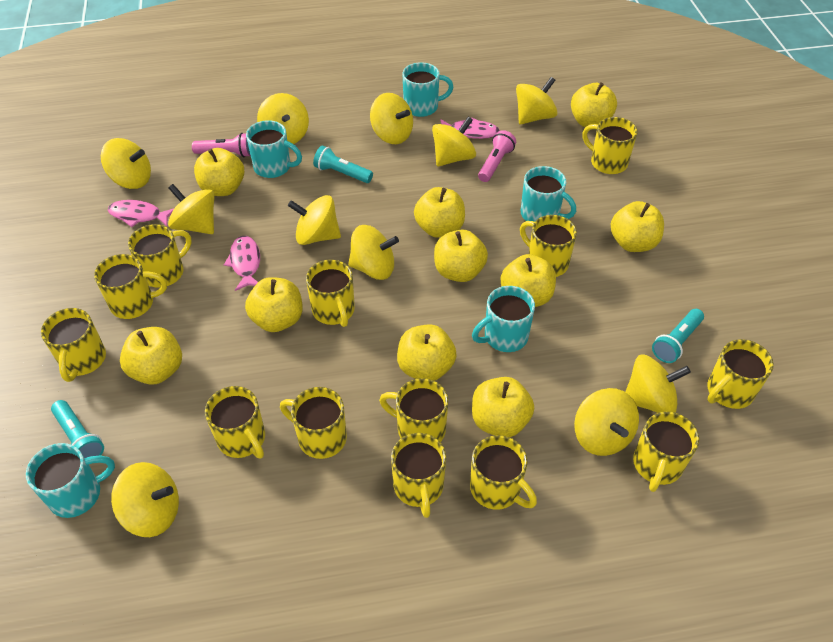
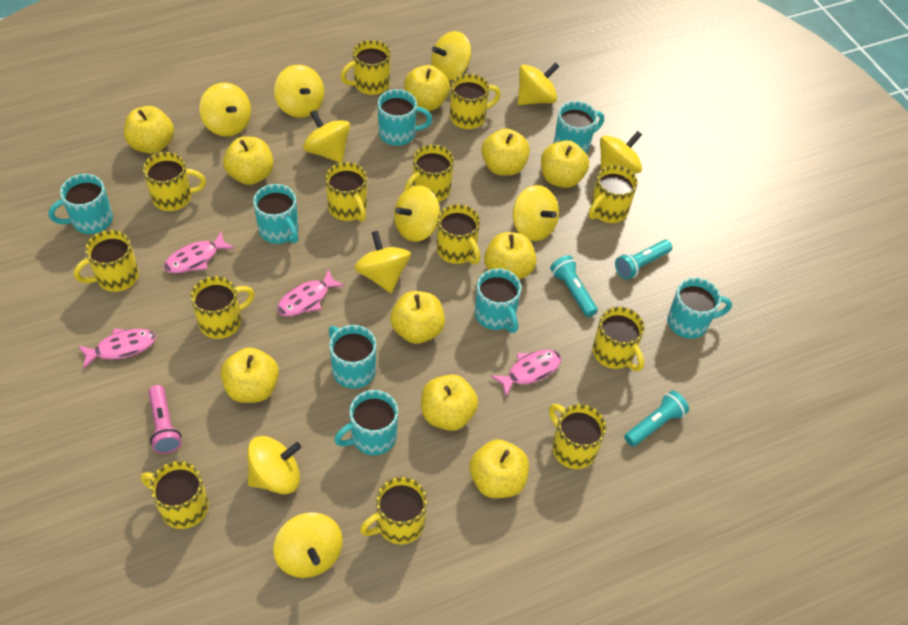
pink fish: 3 -> 4
pink flashlight: 2 -> 1
turquoise mug: 5 -> 8

